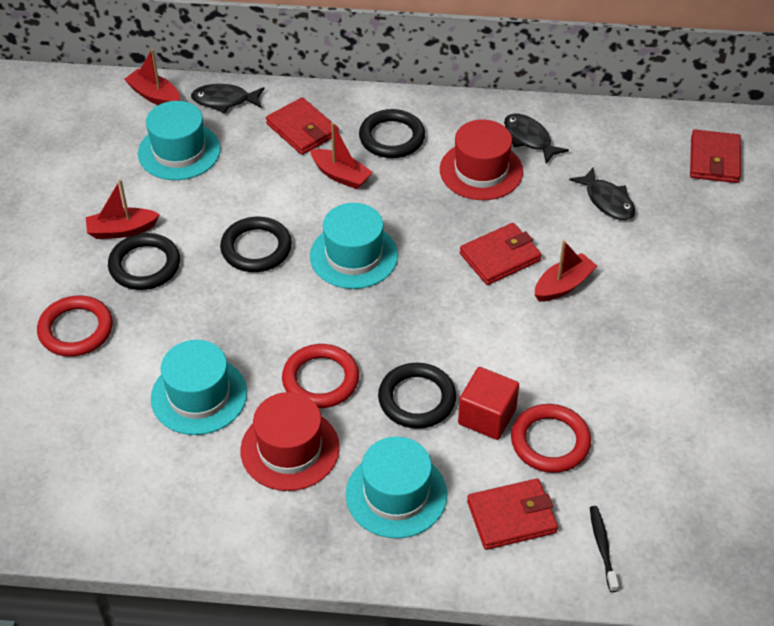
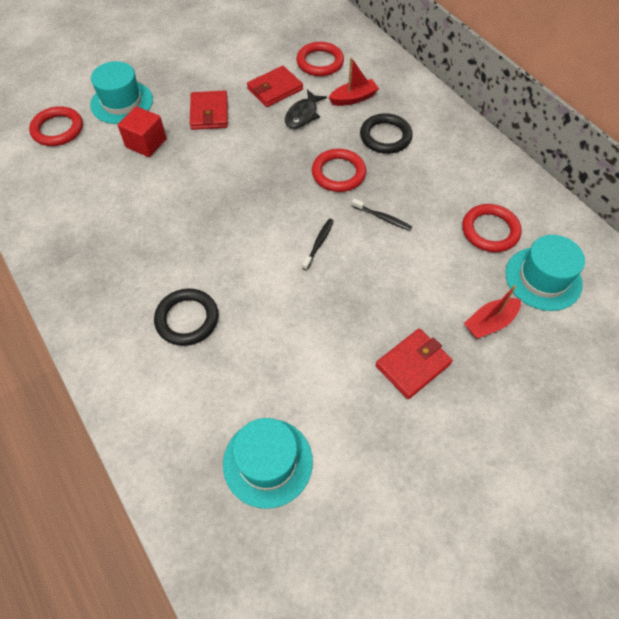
black fish: 3 -> 1
black ring: 4 -> 2
black toothbrush: 1 -> 2
red boat: 4 -> 2
red hat: 2 -> 0
red ring: 3 -> 4
red wallet: 4 -> 3
turquoise hat: 4 -> 3

